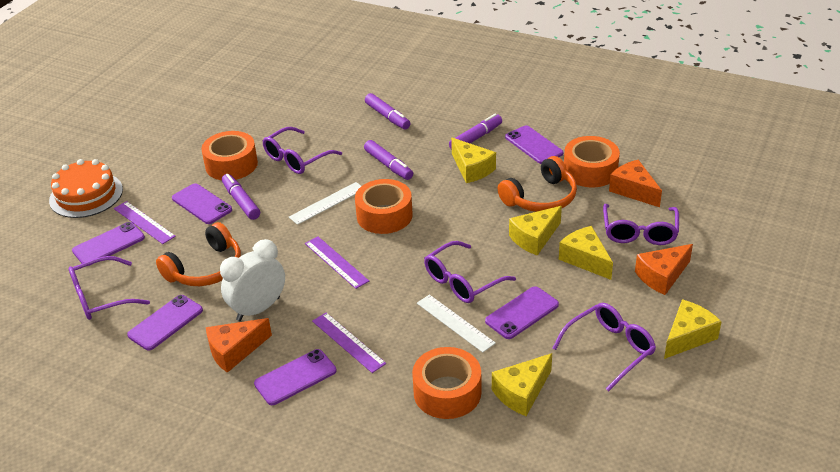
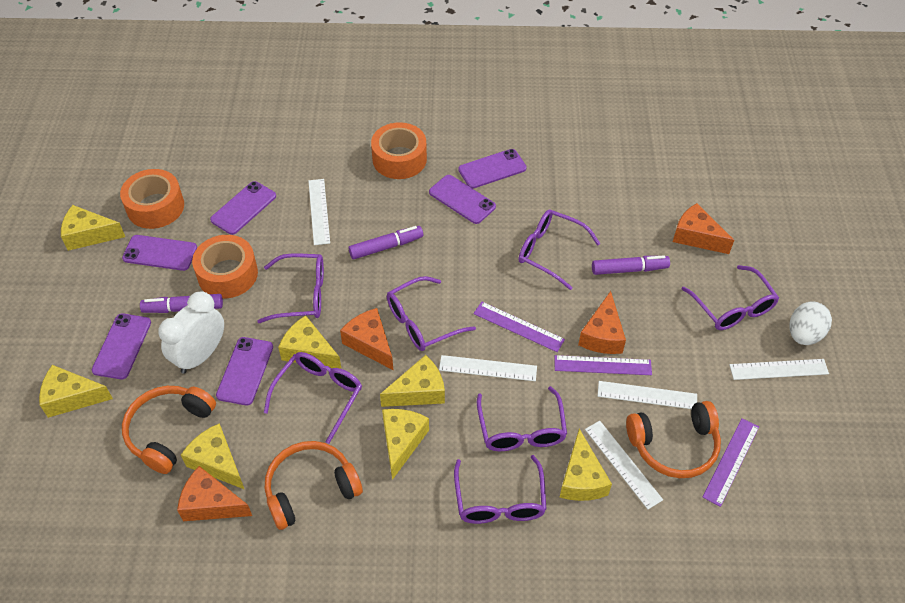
orange cake: 1 -> 0
orange cheese: 3 -> 4
orange headphones: 2 -> 3
orange tape: 4 -> 3
purple glasses: 5 -> 7
purple marker: 4 -> 3
white egg: 0 -> 1
white ruler: 2 -> 5
yellow cheese: 5 -> 7

